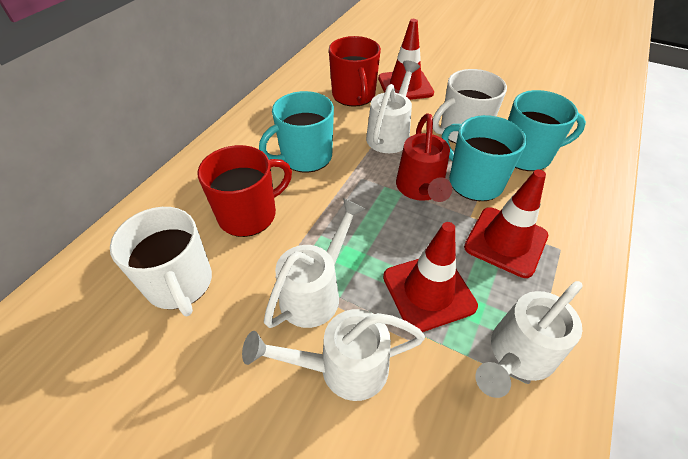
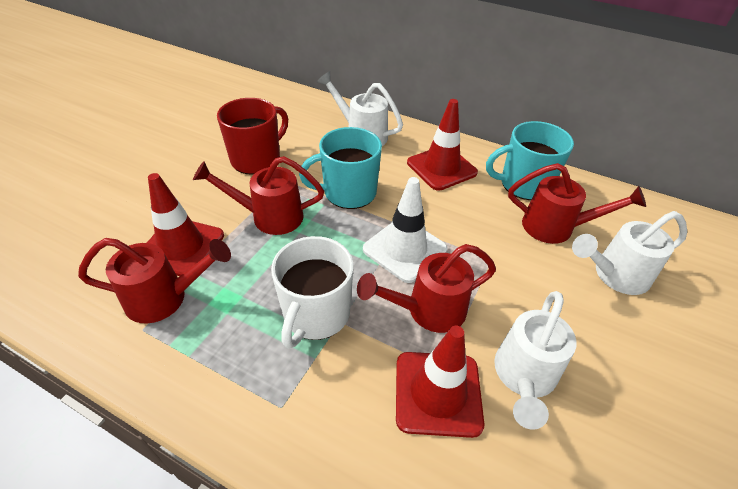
red mug: 2 -> 1
red watering can: 1 -> 4
turquoise mug: 3 -> 2
white mug: 2 -> 1
white traffic cone: 0 -> 1
white watering can: 4 -> 3

